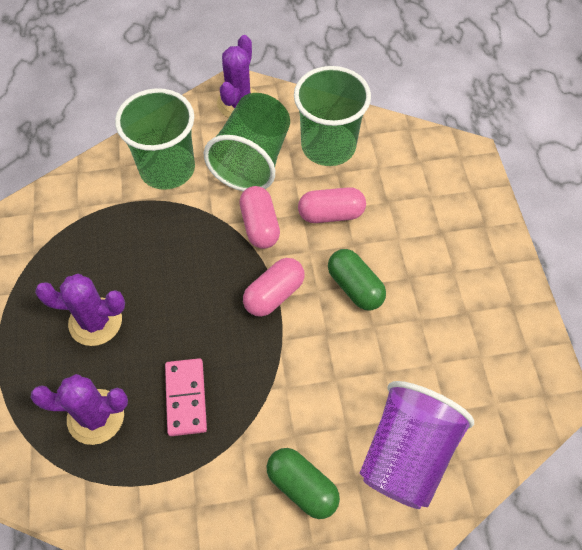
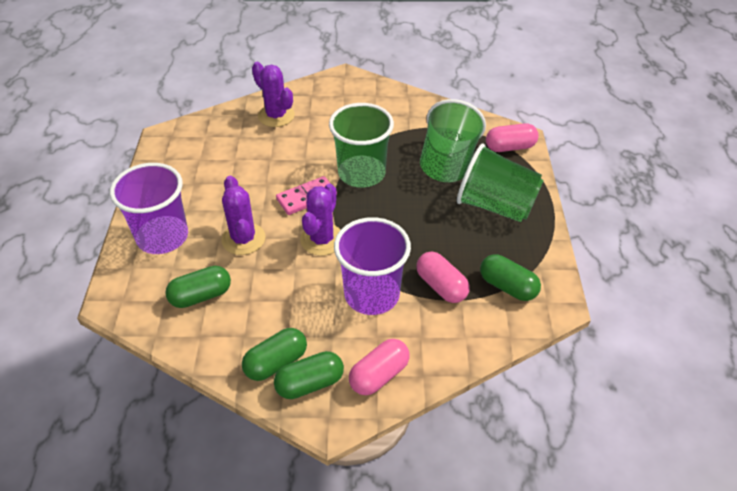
green capsule: 2 -> 4
purple cup: 1 -> 2

